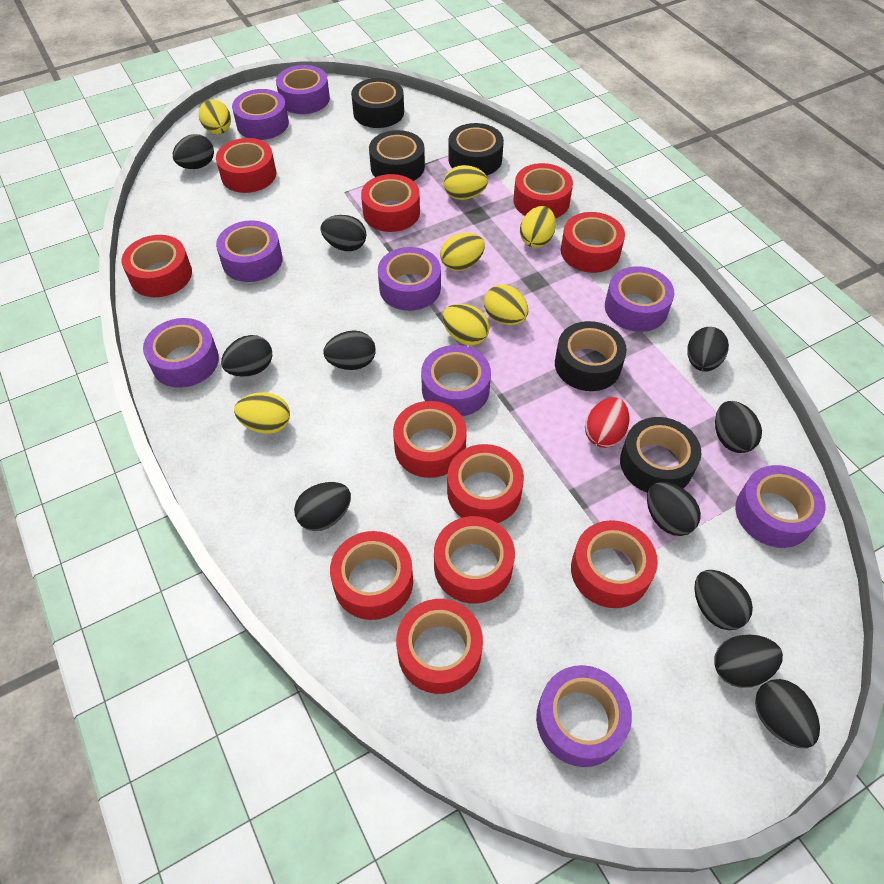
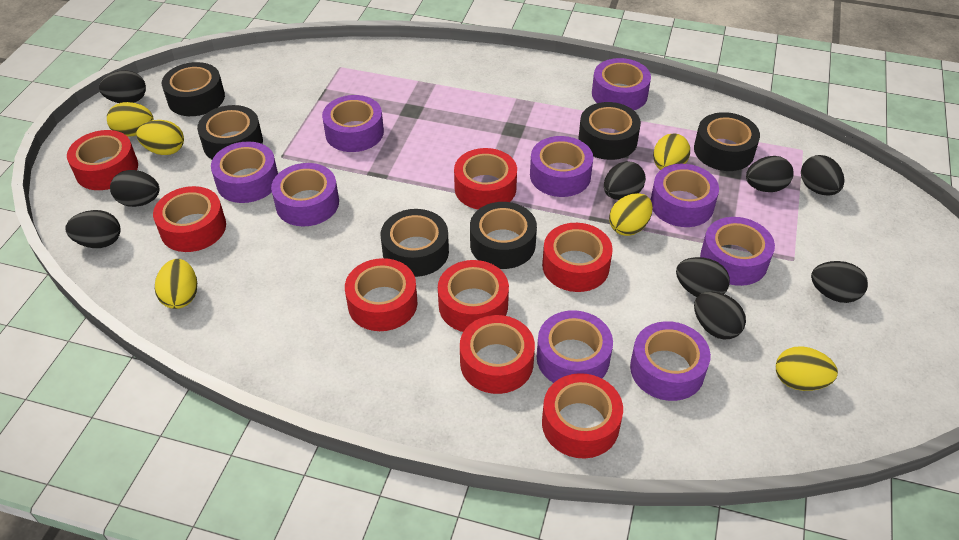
black egg: 11 -> 9
black tape: 5 -> 6
red egg: 1 -> 0
red tape: 11 -> 8
yellow egg: 7 -> 6

